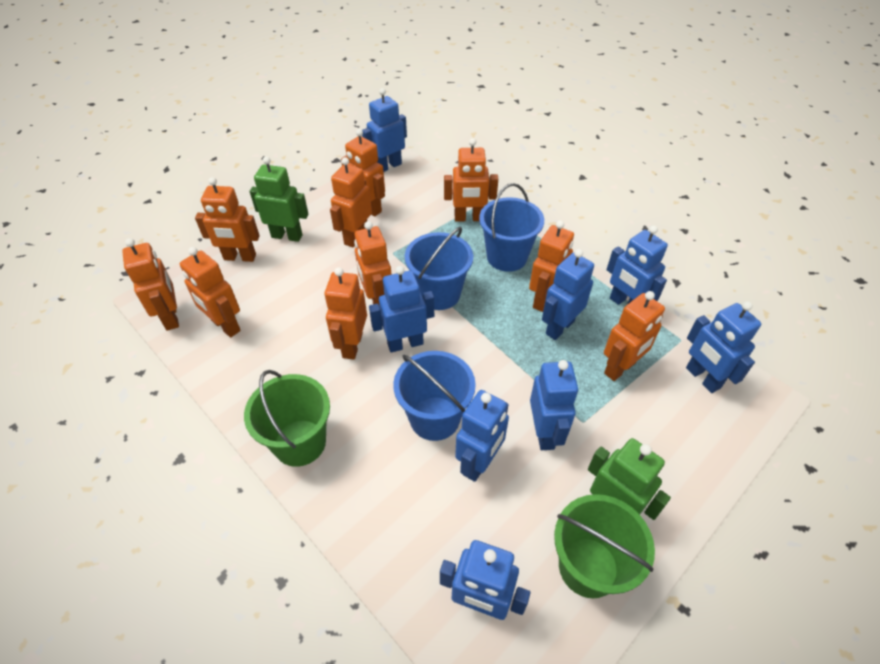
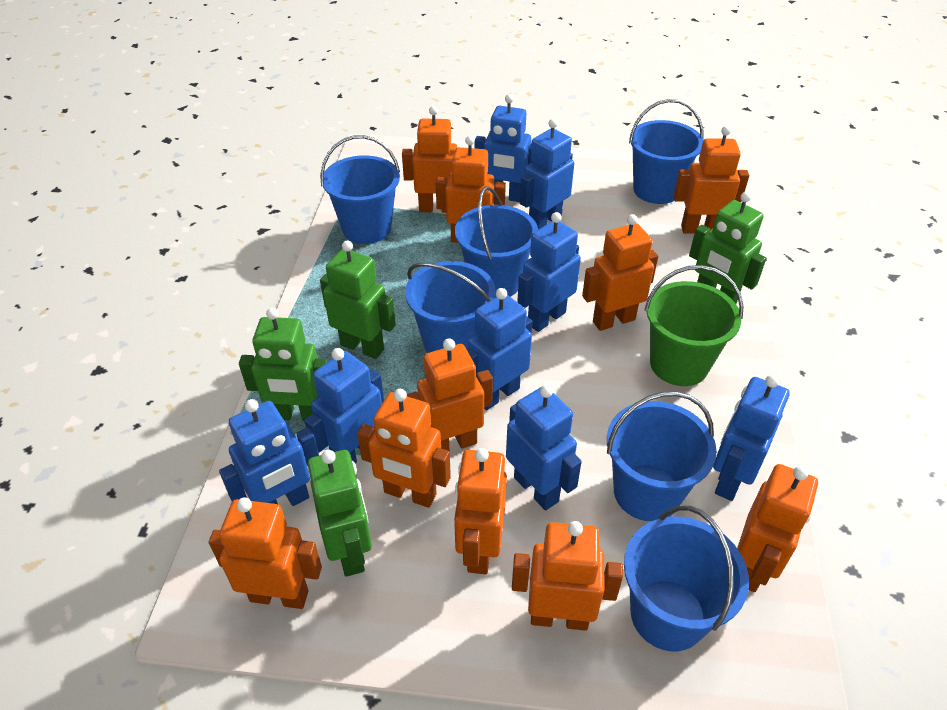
blue bucket: 3 -> 6
green bucket: 2 -> 1
green robot: 2 -> 4

